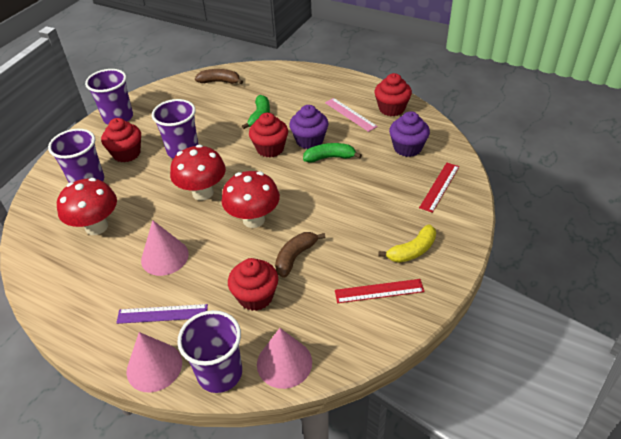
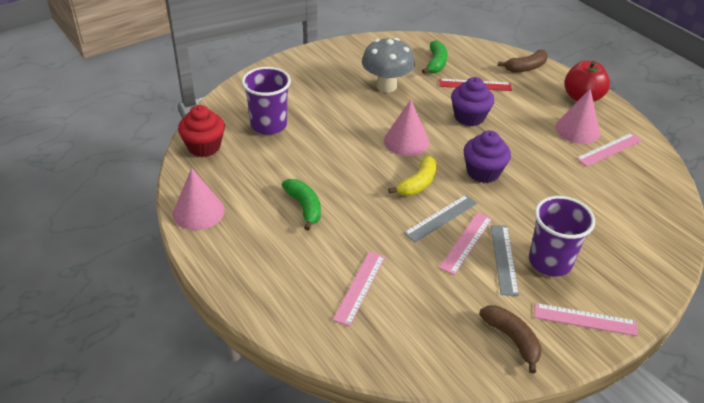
grey mushroom: 0 -> 1
grey ruler: 0 -> 2
pink ruler: 1 -> 4
purple cup: 4 -> 2
purple ruler: 1 -> 0
red apple: 0 -> 1
red cupcake: 4 -> 1
red mushroom: 3 -> 0
red ruler: 2 -> 1

